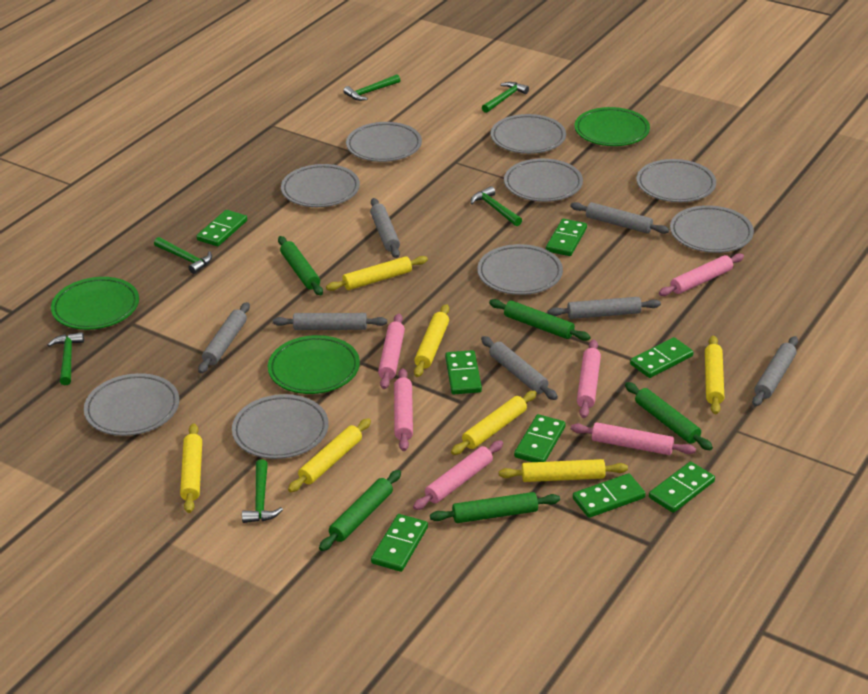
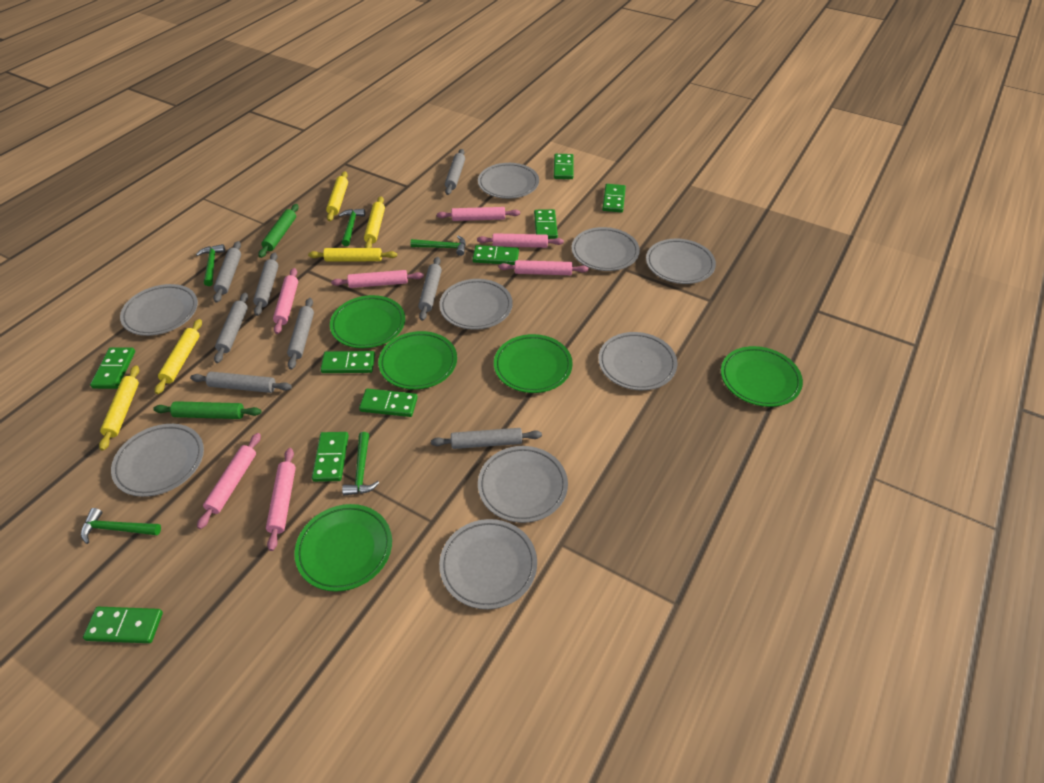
green domino: 8 -> 9
green hammer: 6 -> 5
green plate: 3 -> 5
green rolling pin: 5 -> 2
grey rolling pin: 7 -> 8
pink rolling pin: 6 -> 7
yellow rolling pin: 7 -> 5

